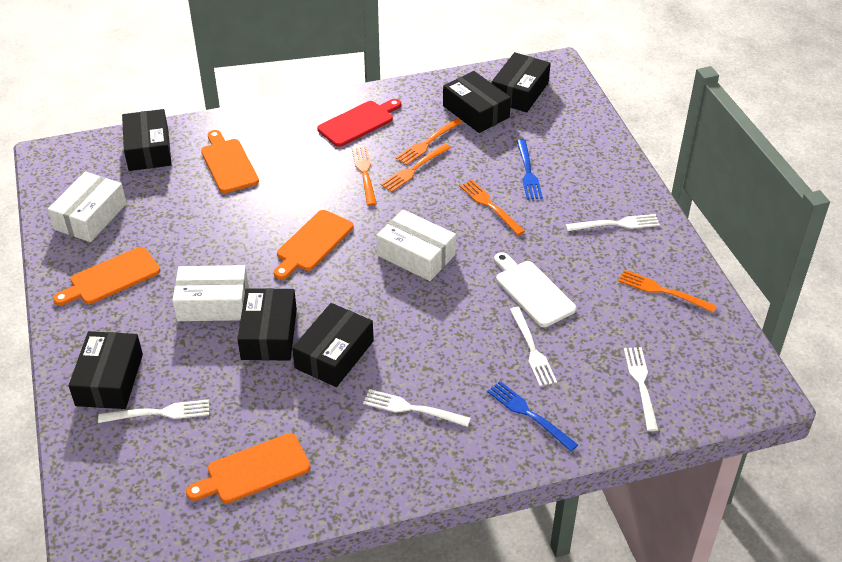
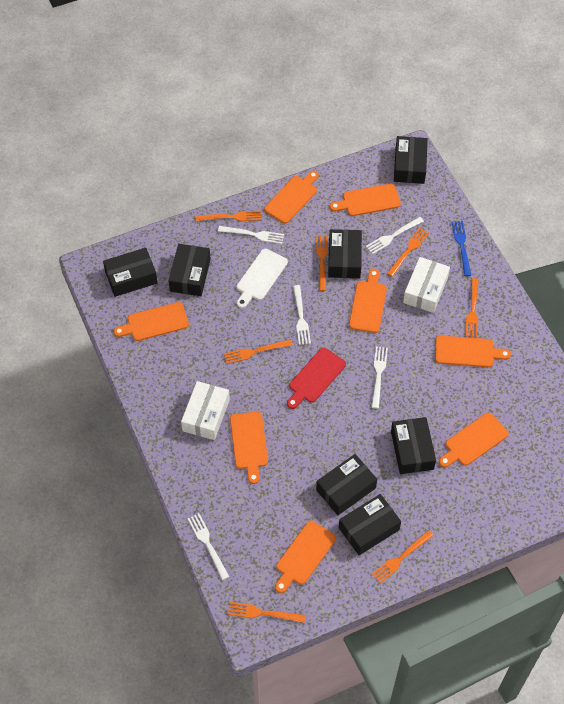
black box: 6 -> 7
blue fork: 2 -> 1
orange cutting board: 4 -> 8
orange fork: 5 -> 7
white box: 3 -> 2

